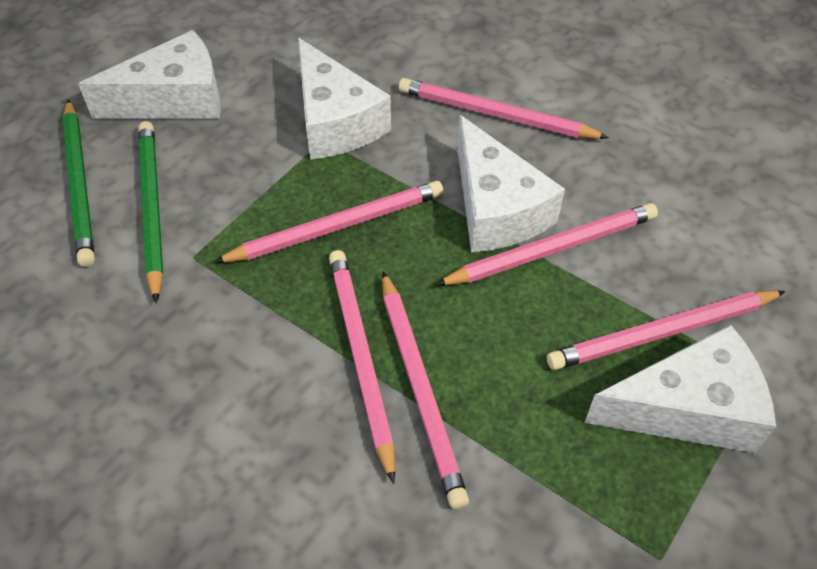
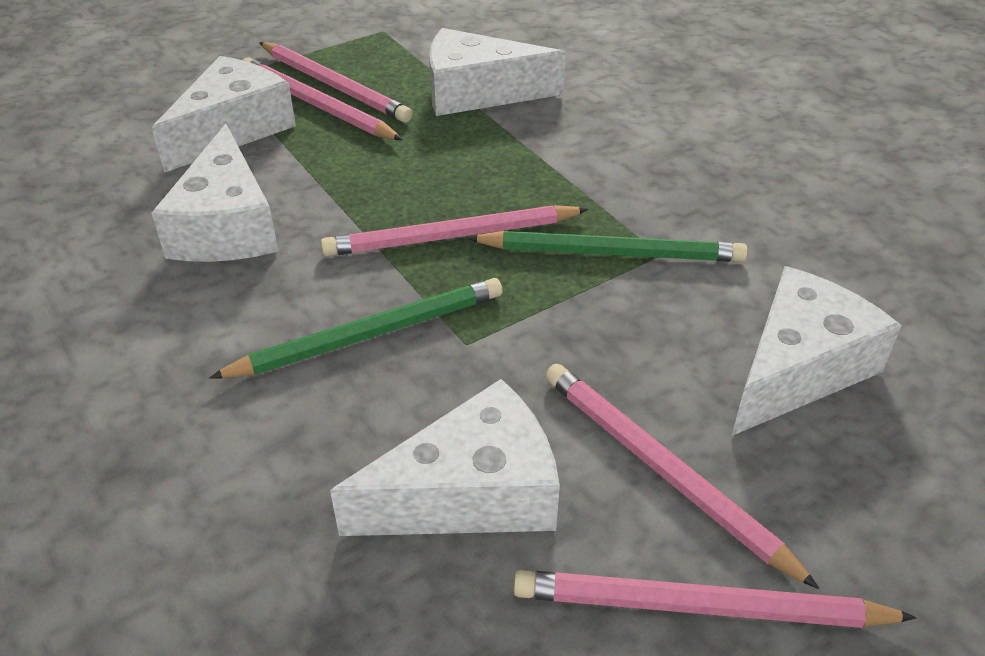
pink pencil: 6 -> 5
white cheese: 4 -> 5

